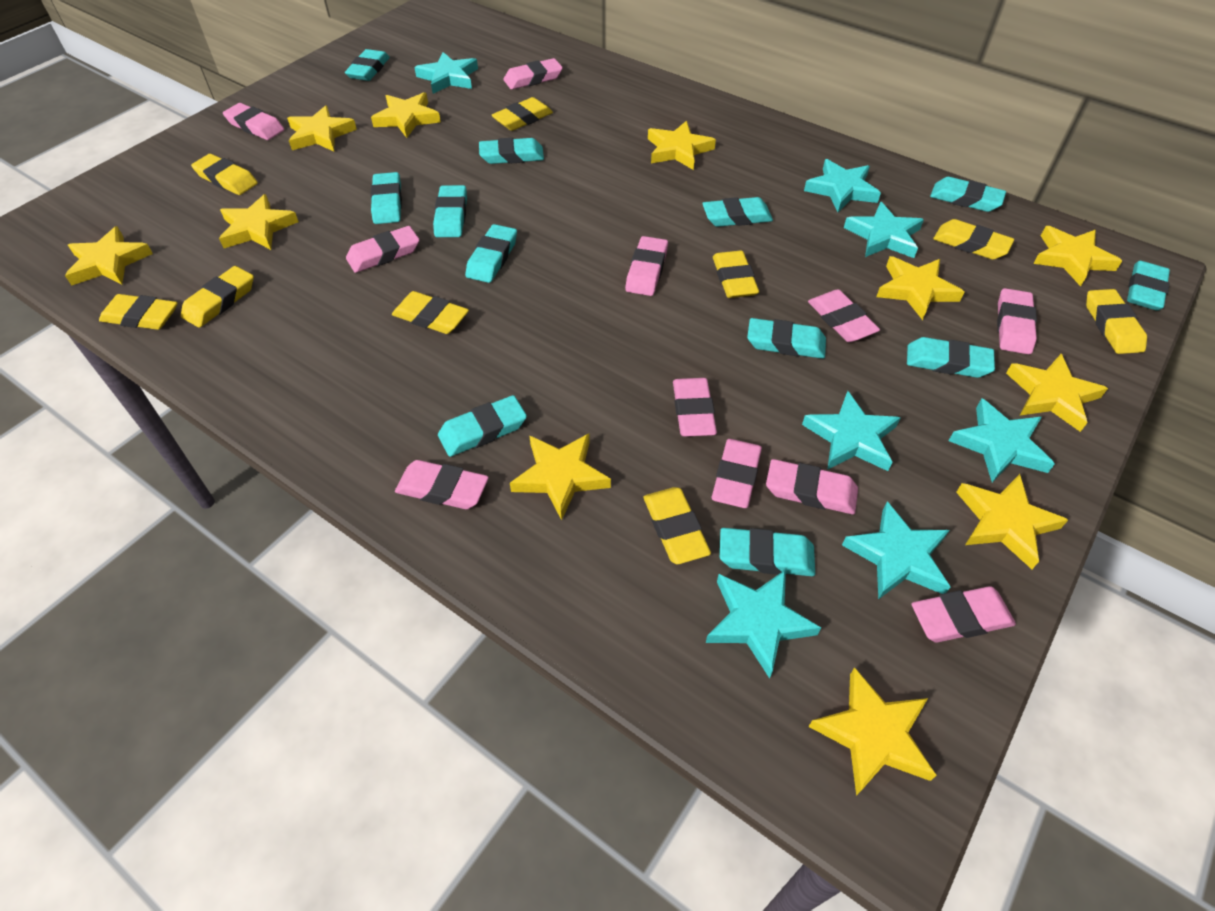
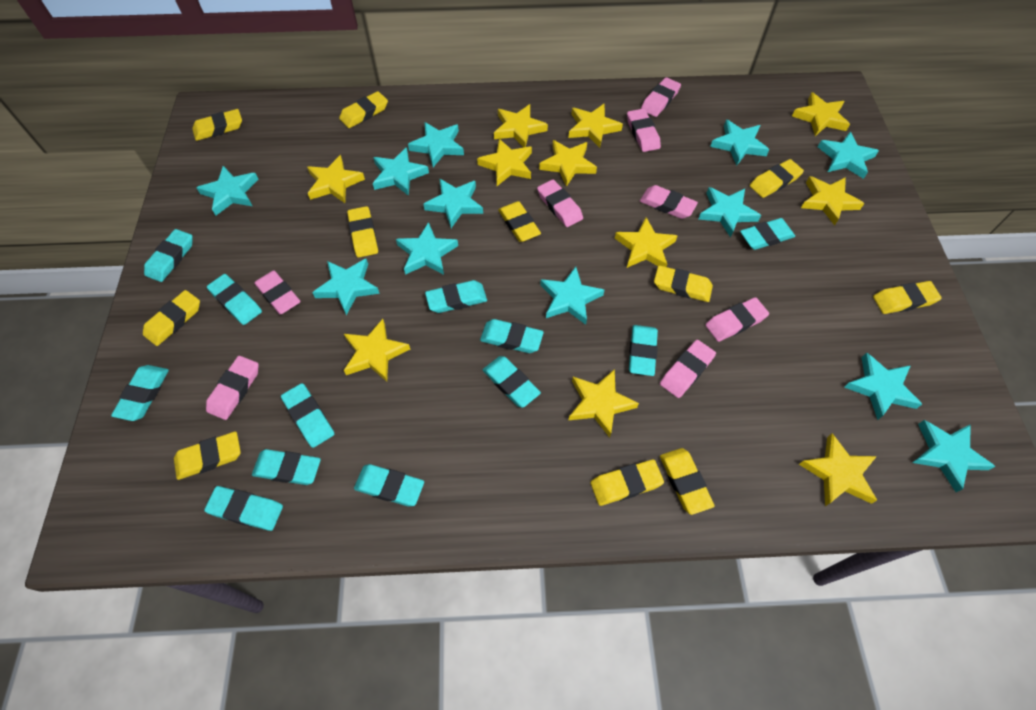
pink eraser: 11 -> 8
turquoise star: 7 -> 12
yellow eraser: 9 -> 11

